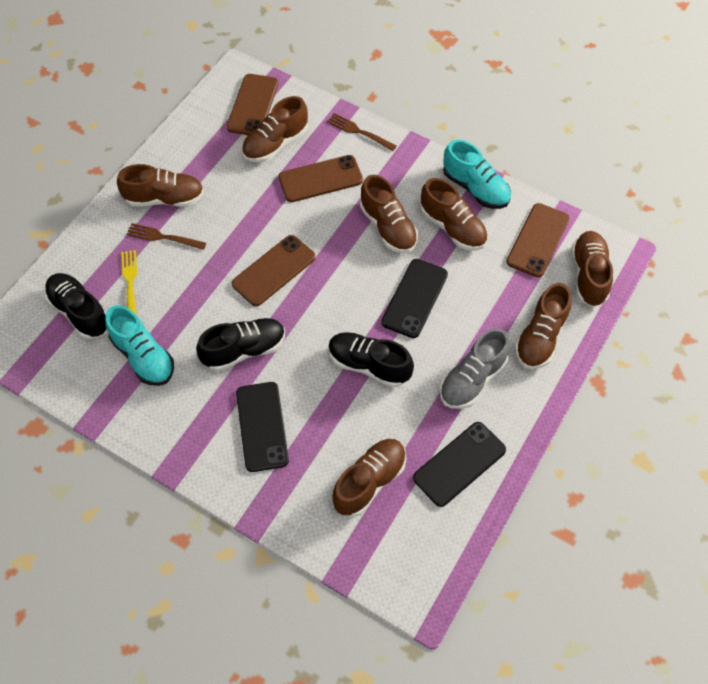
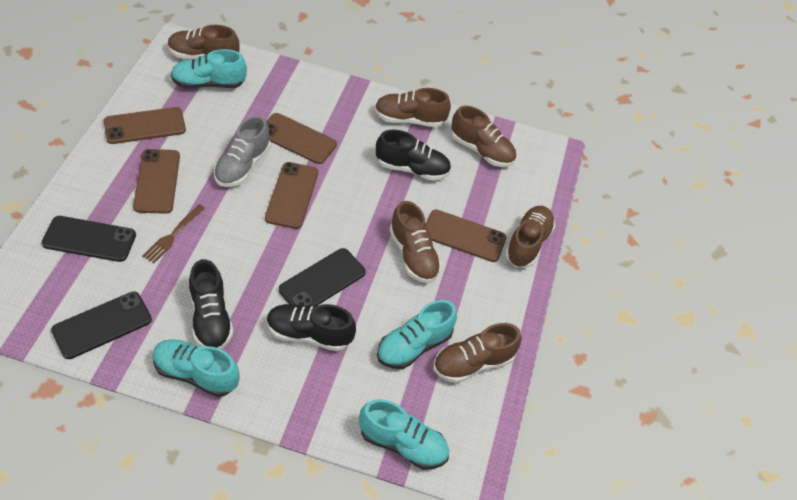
brown fork: 2 -> 1
brown phone: 4 -> 5
brown shoe: 7 -> 6
turquoise shoe: 2 -> 4
yellow fork: 1 -> 0

